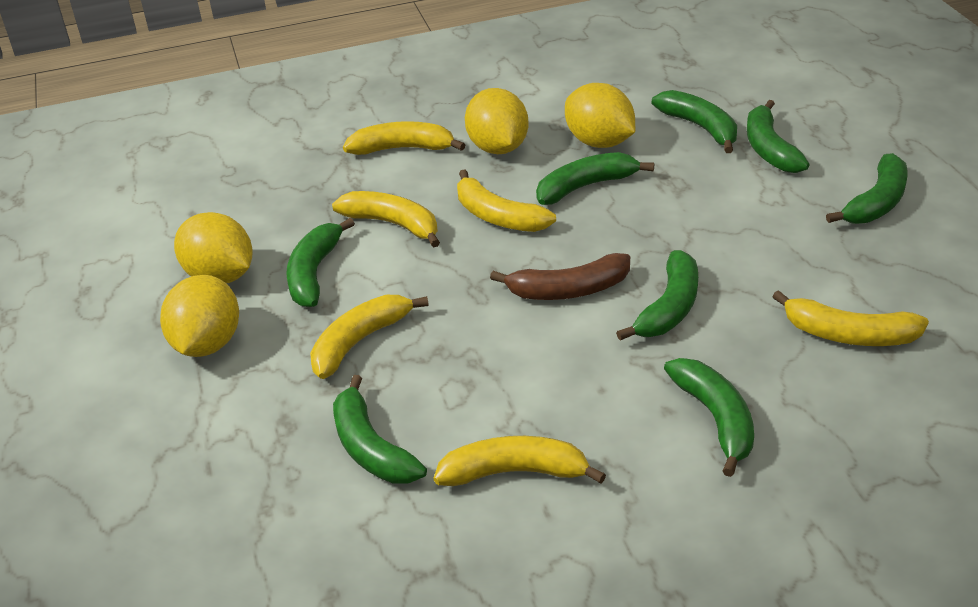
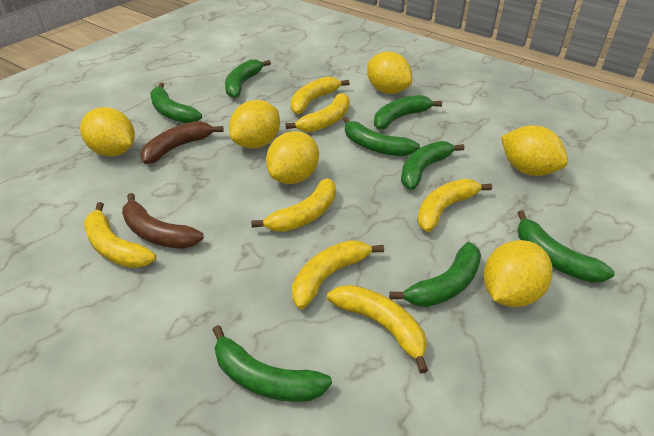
brown banana: 1 -> 2
yellow banana: 6 -> 7
yellow lemon: 4 -> 6

